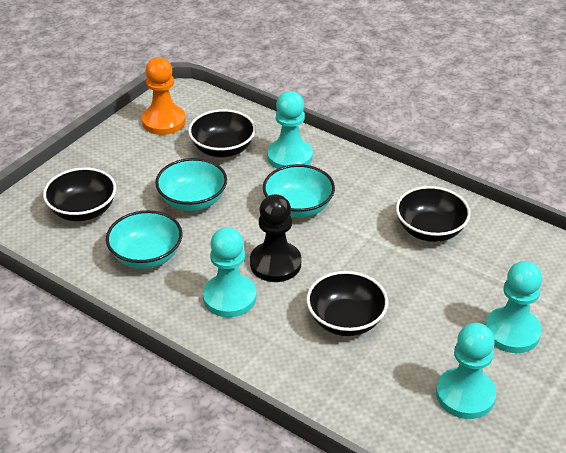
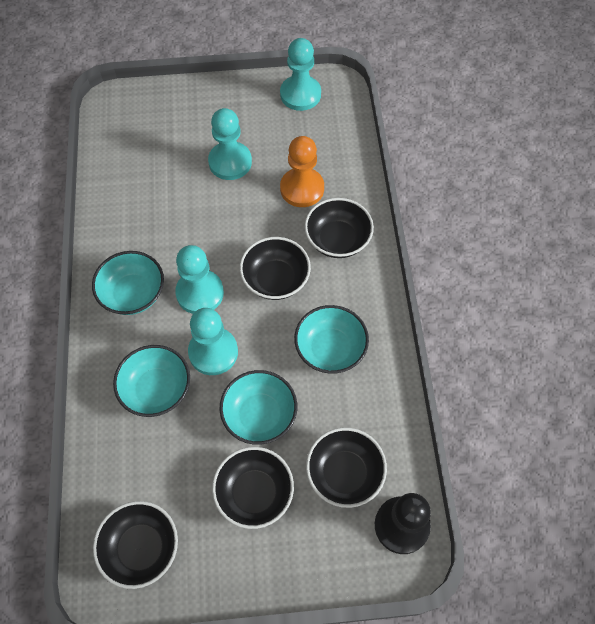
black bowl: 4 -> 5
turquoise bowl: 3 -> 4

